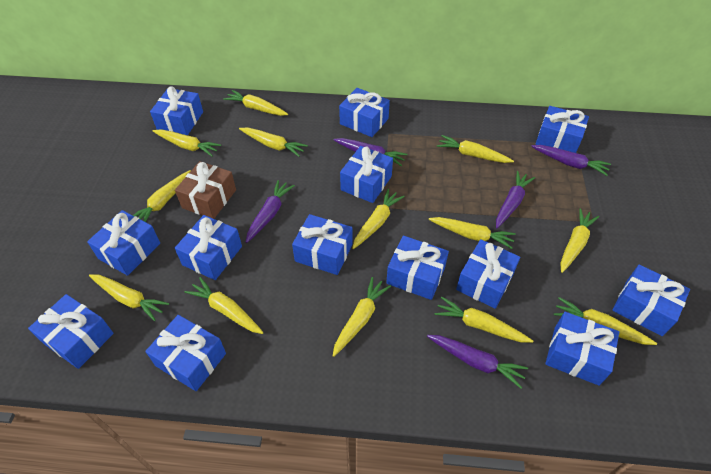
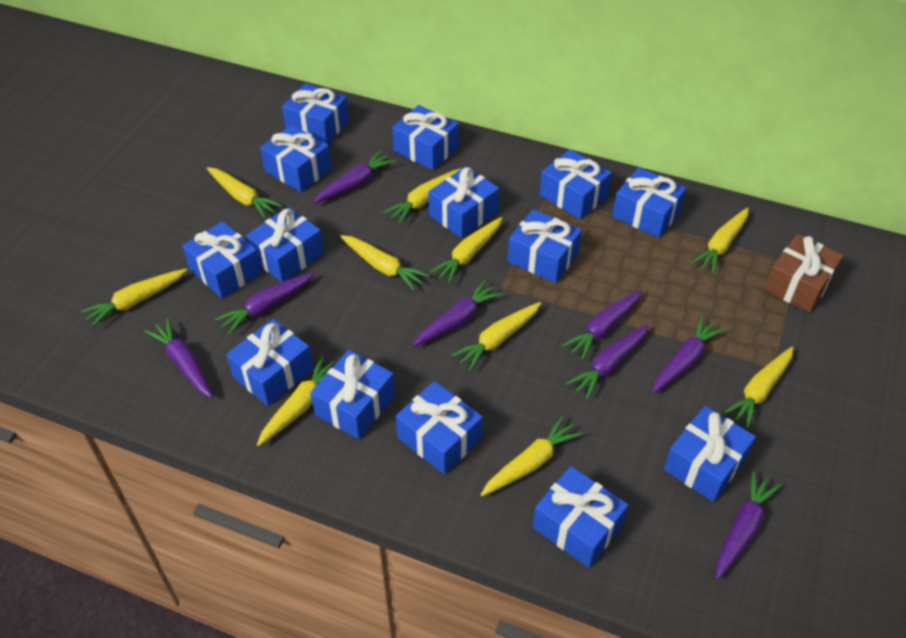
blue gift: 13 -> 14
purple carrot: 5 -> 8
yellow carrot: 13 -> 10

